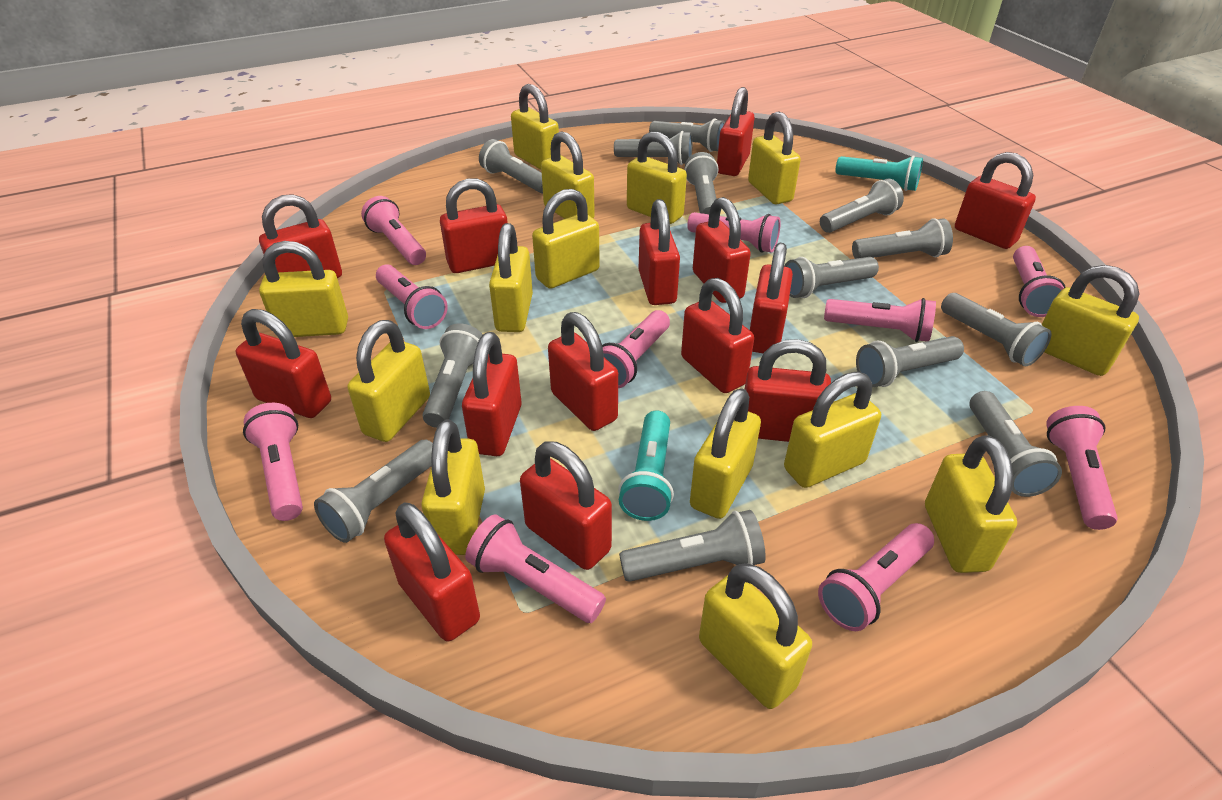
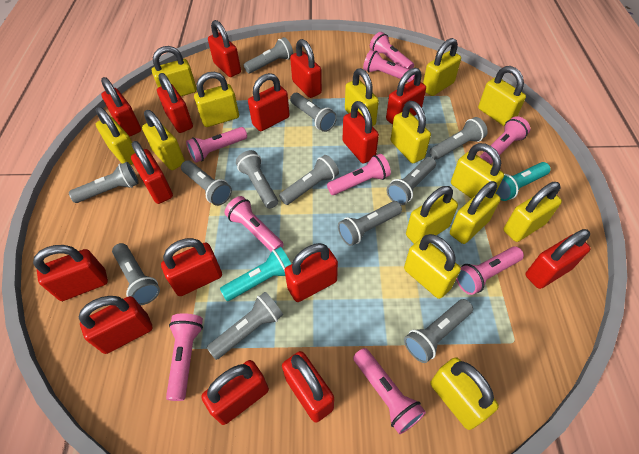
grey flashlight: 13 -> 12
pink flashlight: 10 -> 9
red padlock: 14 -> 15

